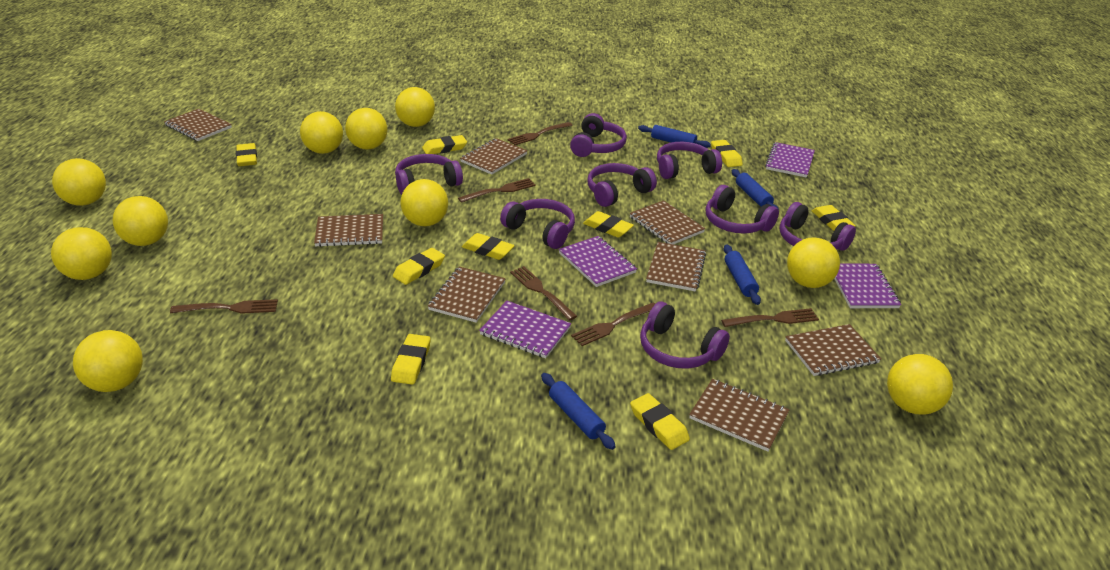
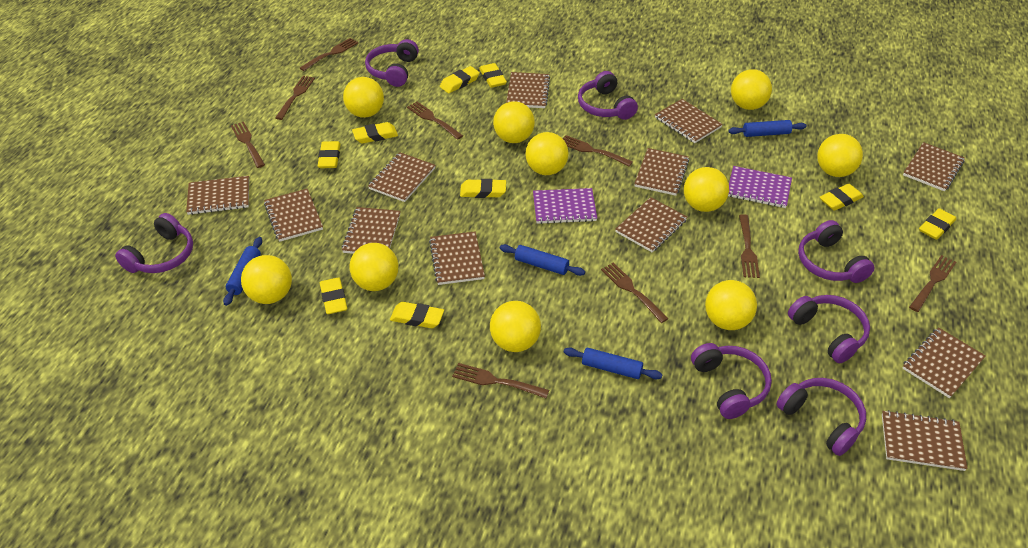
brown fork: 6 -> 9
brown notebook: 8 -> 12
purple headphones: 8 -> 7
purple notebook: 4 -> 2

